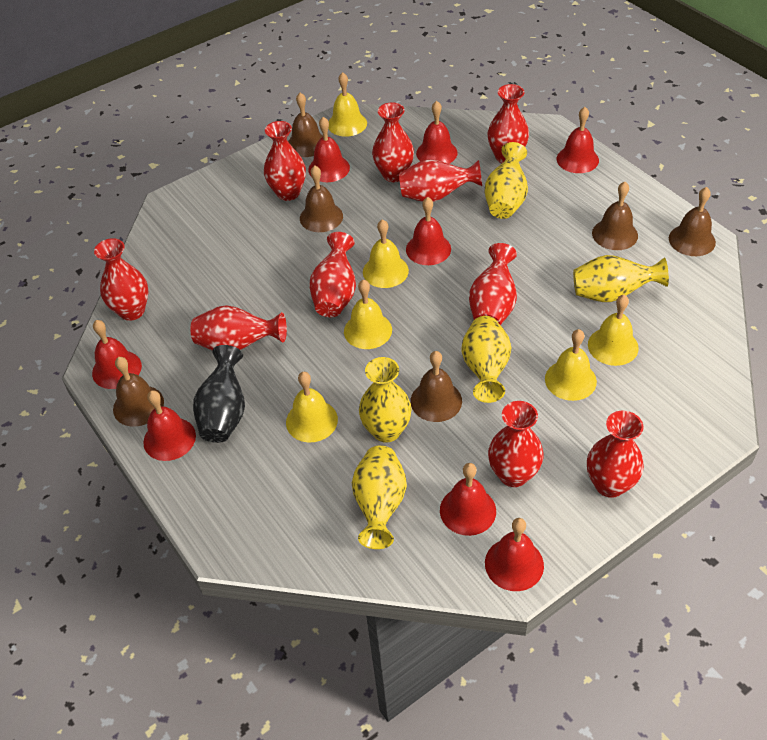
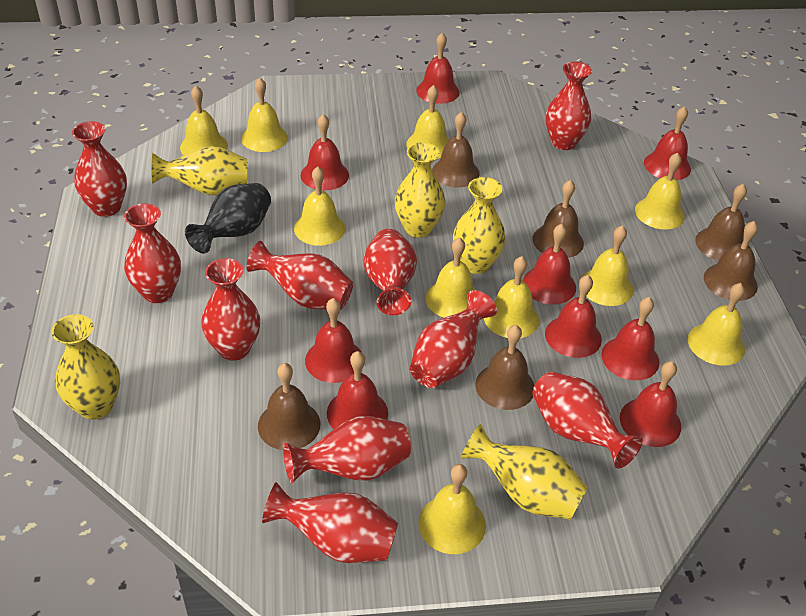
red bell: 8 -> 9
yellow bell: 6 -> 10

